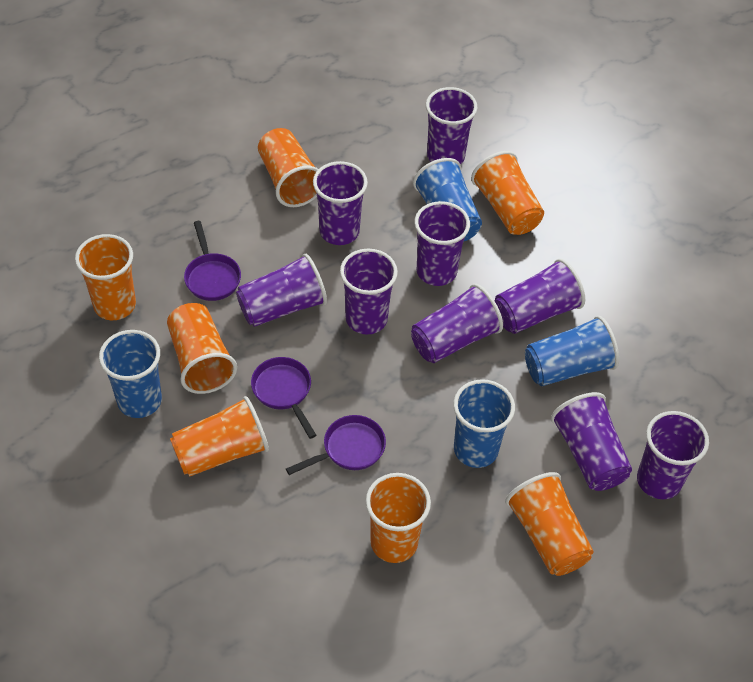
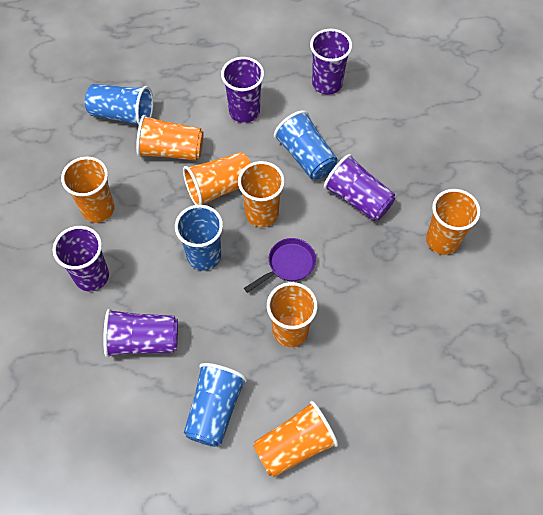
purple cup: 9 -> 5
purple pan: 3 -> 1

